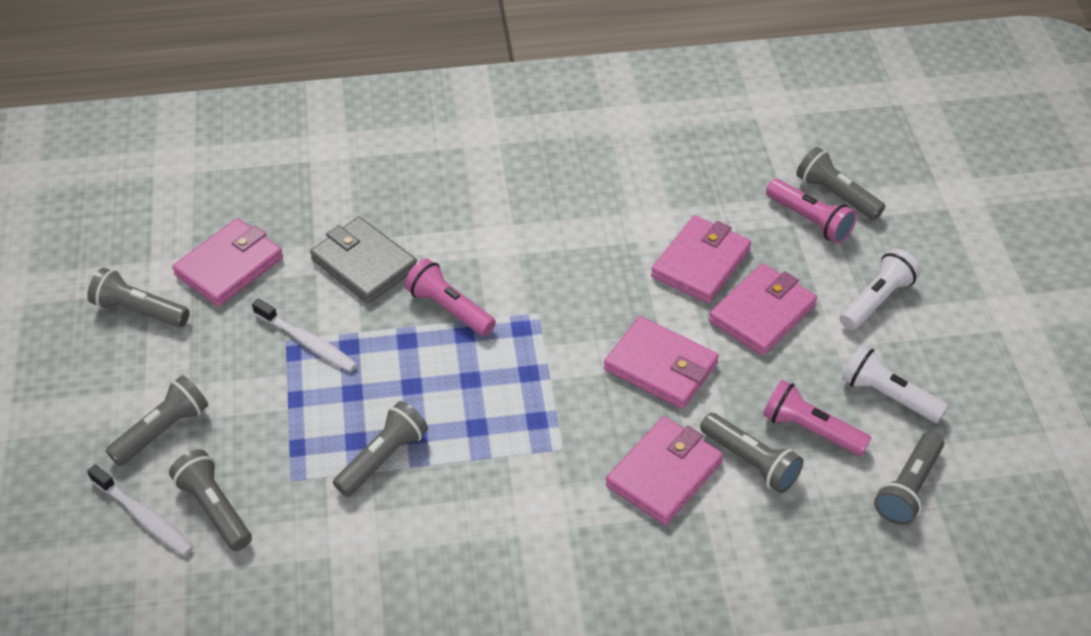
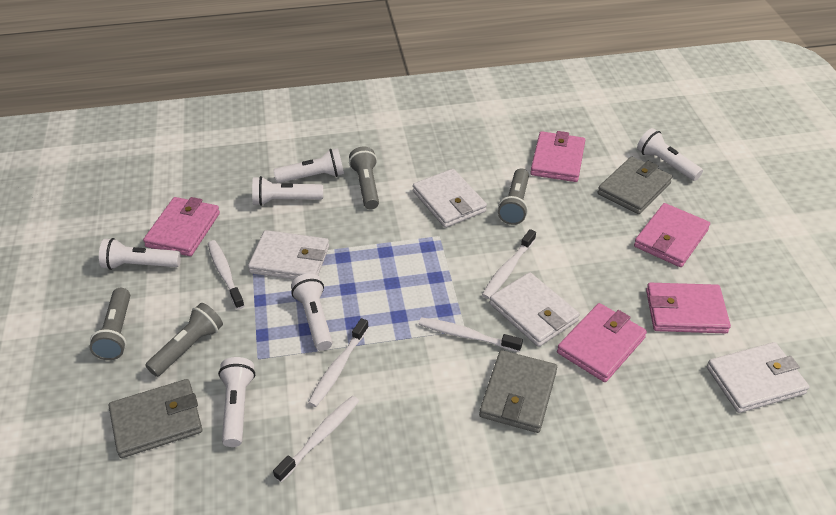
grey flashlight: 7 -> 4
grey wallet: 1 -> 3
pink flashlight: 3 -> 0
white flashlight: 2 -> 6
white toothbrush: 2 -> 5
white wallet: 0 -> 4

